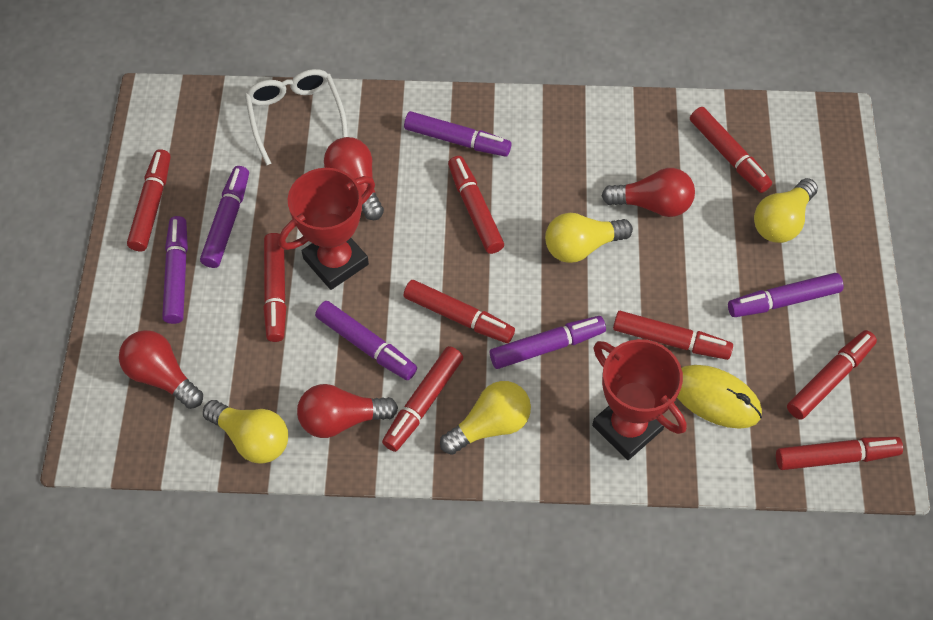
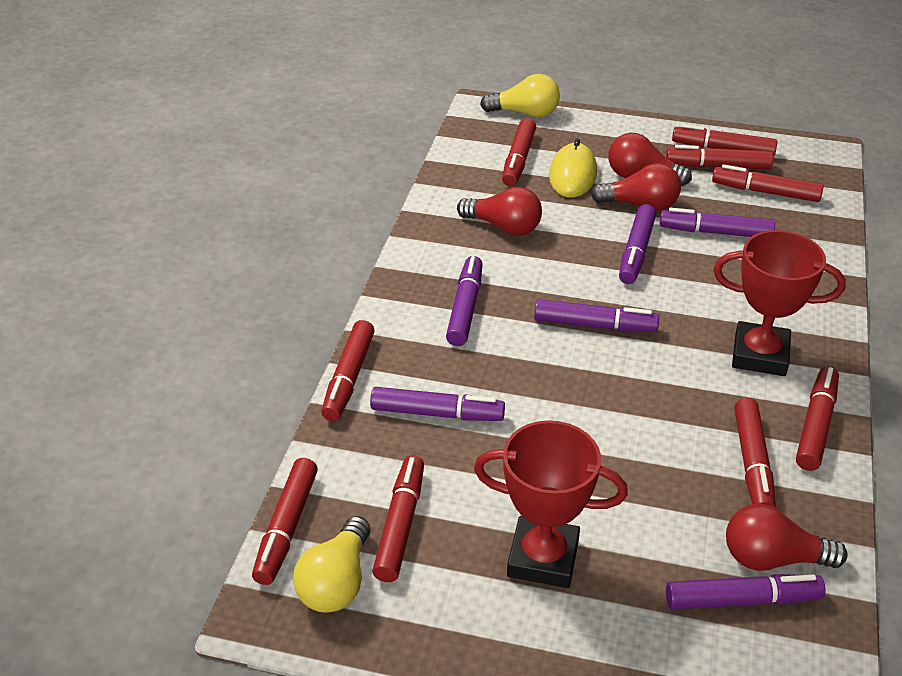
white glasses: 1 -> 0
yellow light bulb: 4 -> 2

